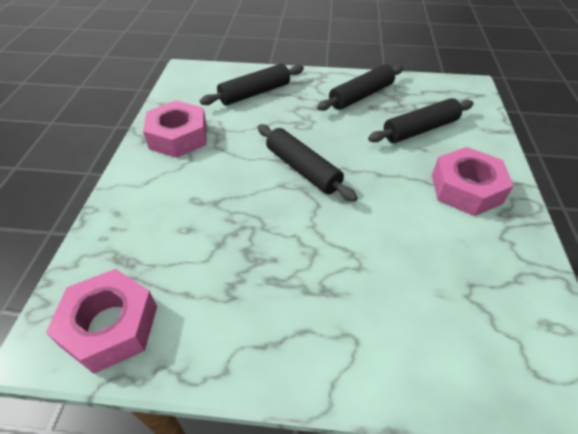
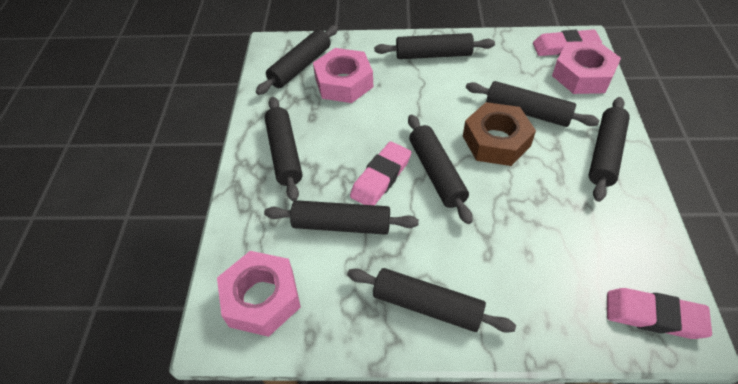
black rolling pin: 4 -> 8
brown nut: 0 -> 1
pink eraser: 0 -> 3

